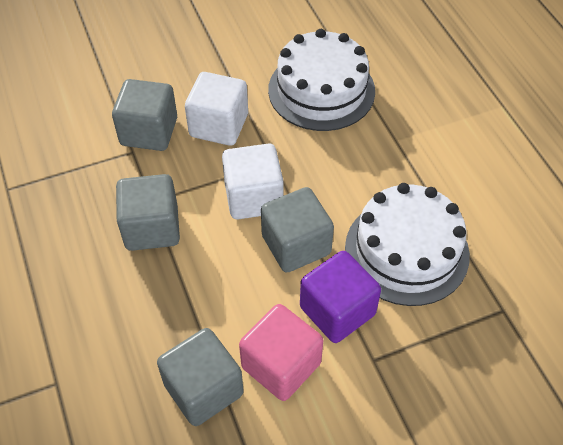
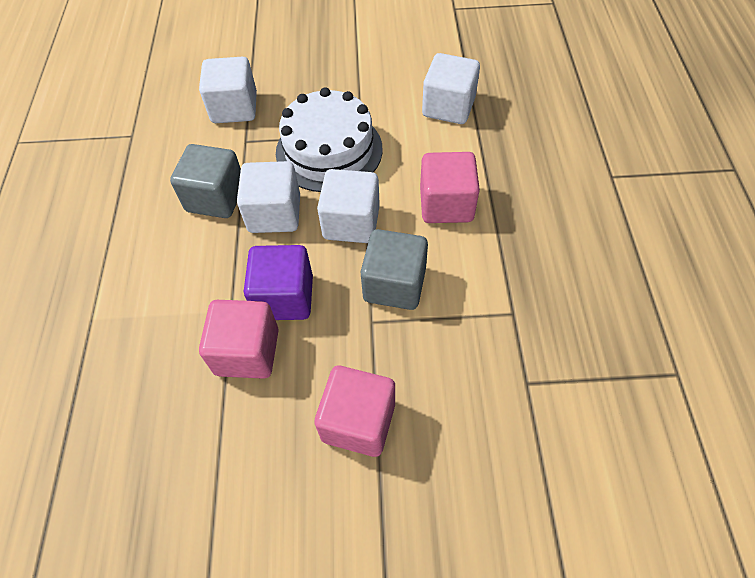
grey cube: 4 -> 2
pink cube: 1 -> 3
white cake: 2 -> 1
white cube: 2 -> 4

